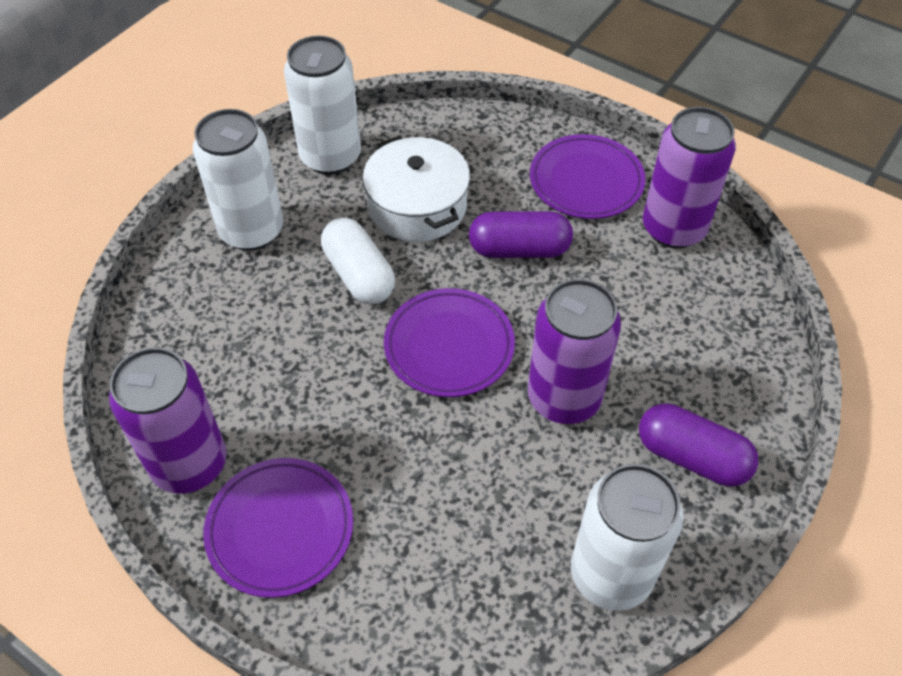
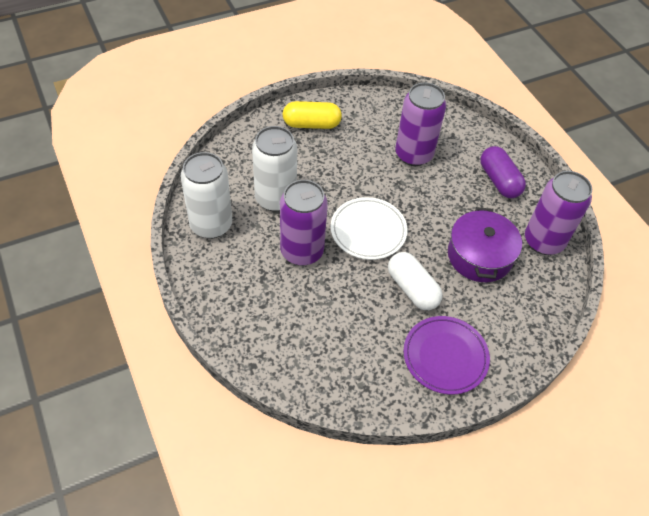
purple capsule: 2 -> 1
purple plate: 3 -> 1
purple pot: 0 -> 1
white can: 3 -> 2
white plate: 0 -> 1
white pot: 1 -> 0
yellow capsule: 0 -> 1

